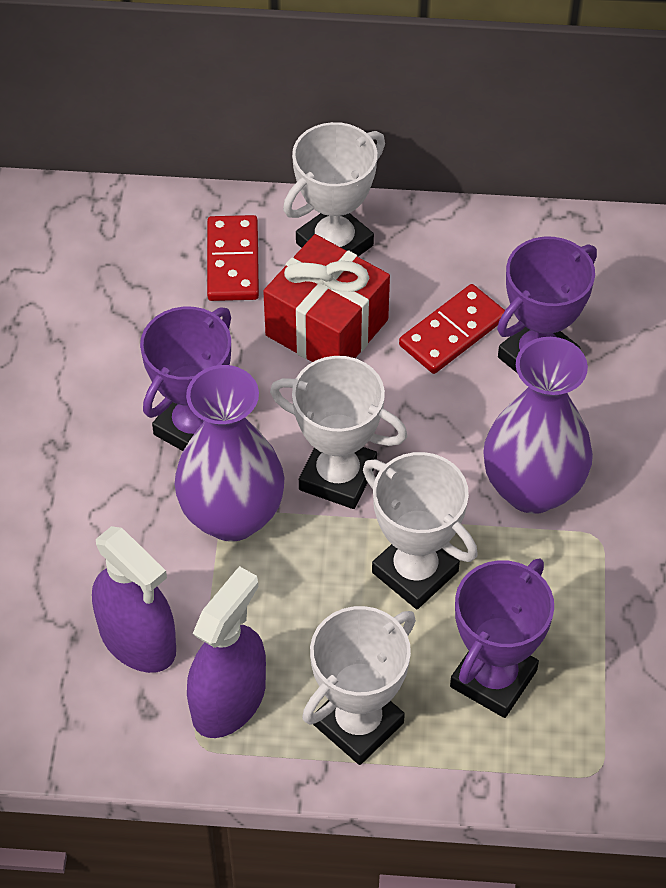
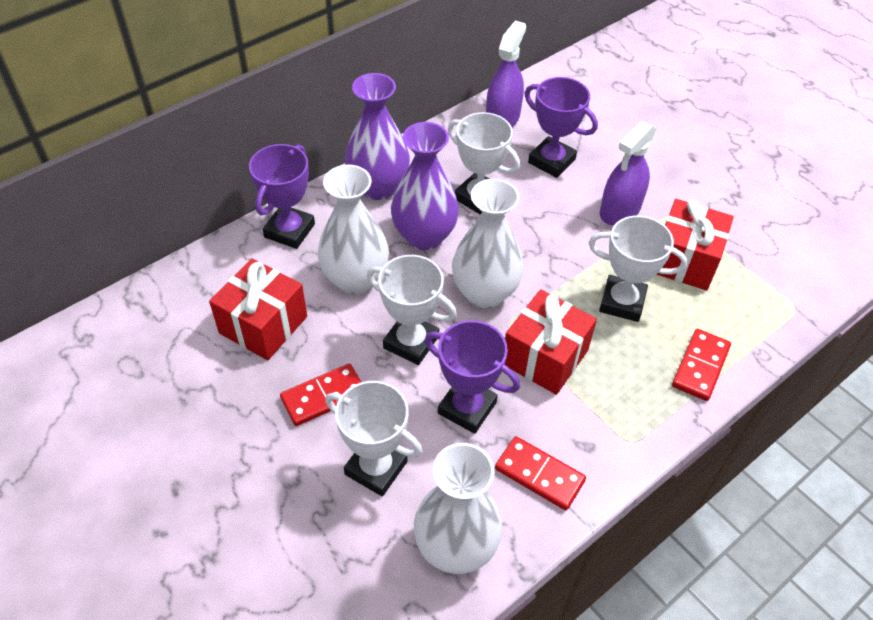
red domino: 2 -> 3
red gift: 1 -> 3
white vase: 0 -> 3

